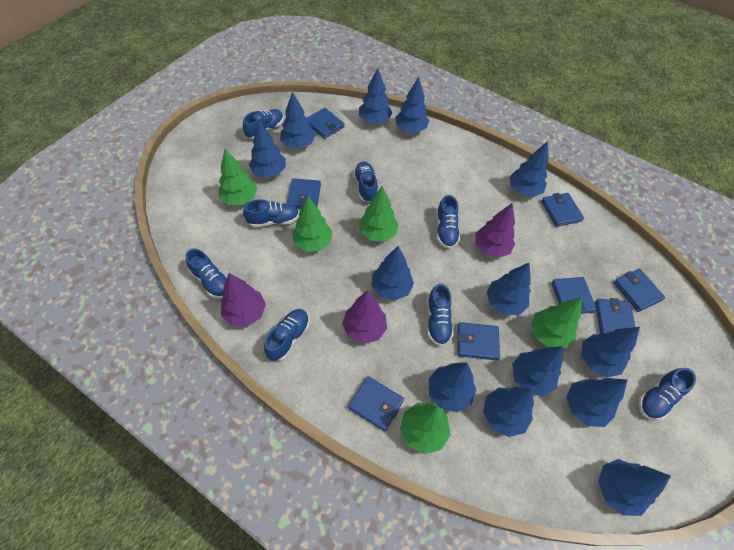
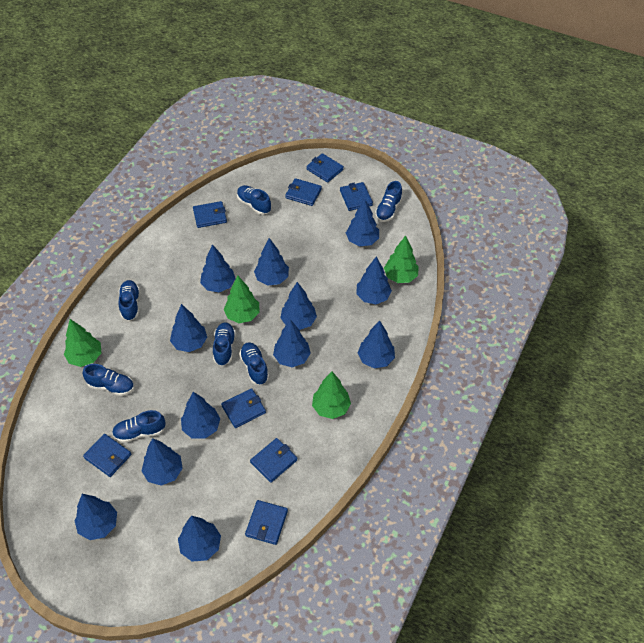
blue shoe: 8 -> 7
blue tree: 13 -> 12
green tree: 5 -> 4
purple tree: 3 -> 0

